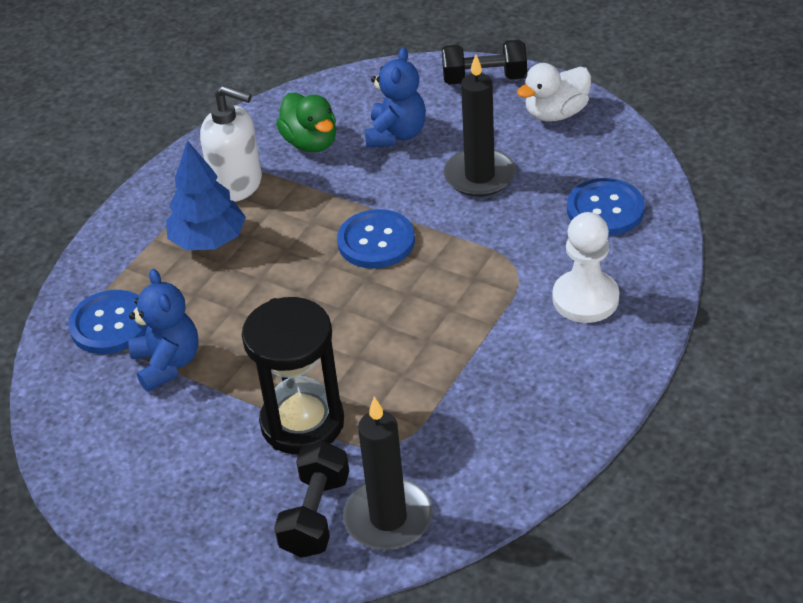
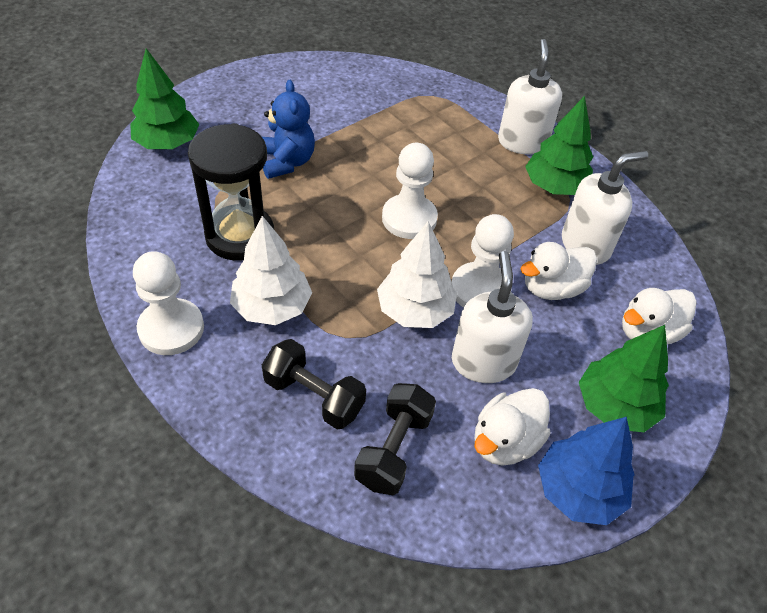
black candle: 2 -> 0
blue button: 3 -> 0
blue teddy bear: 2 -> 1
green duck: 1 -> 0
green tree: 0 -> 3
white duck: 1 -> 3
white pawn: 1 -> 3
white soap dispenser: 1 -> 3
white tree: 0 -> 2

